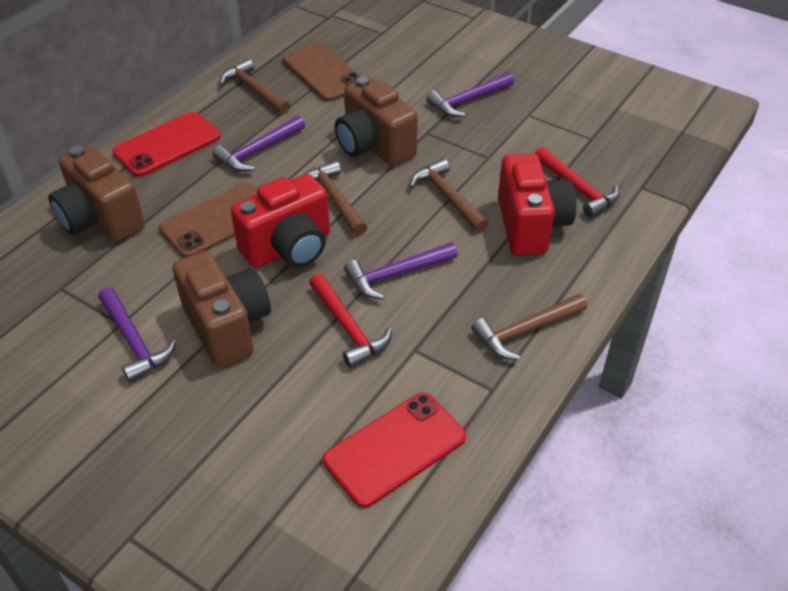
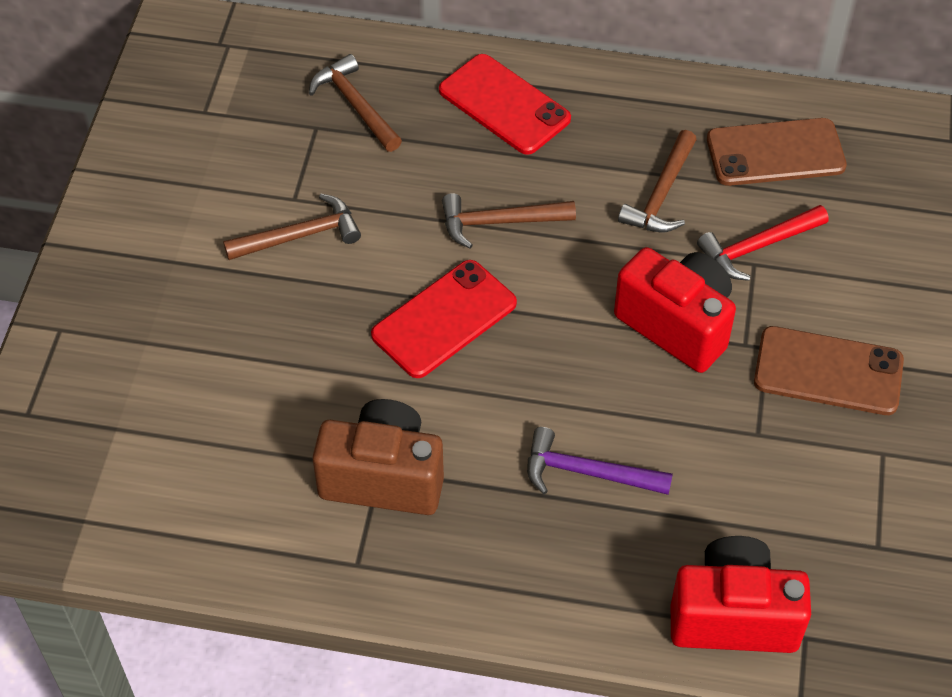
brown camera: 3 -> 1
purple hammer: 4 -> 1
red hammer: 2 -> 1

